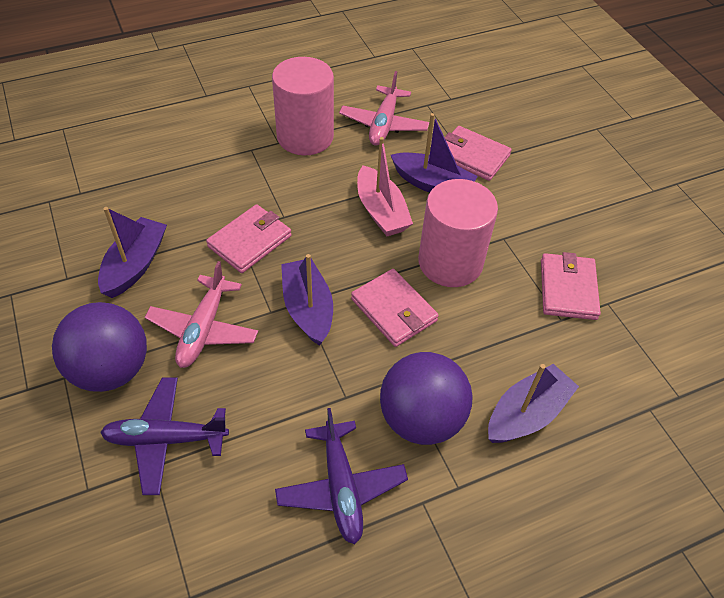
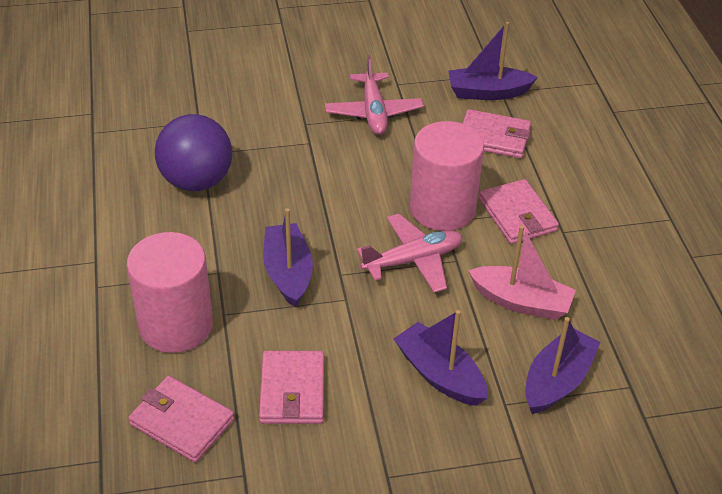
purple ball: 2 -> 1
purple plane: 2 -> 0

